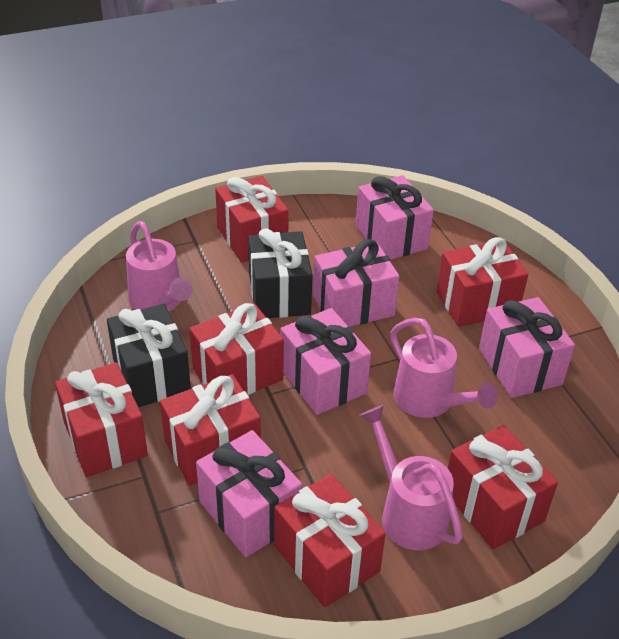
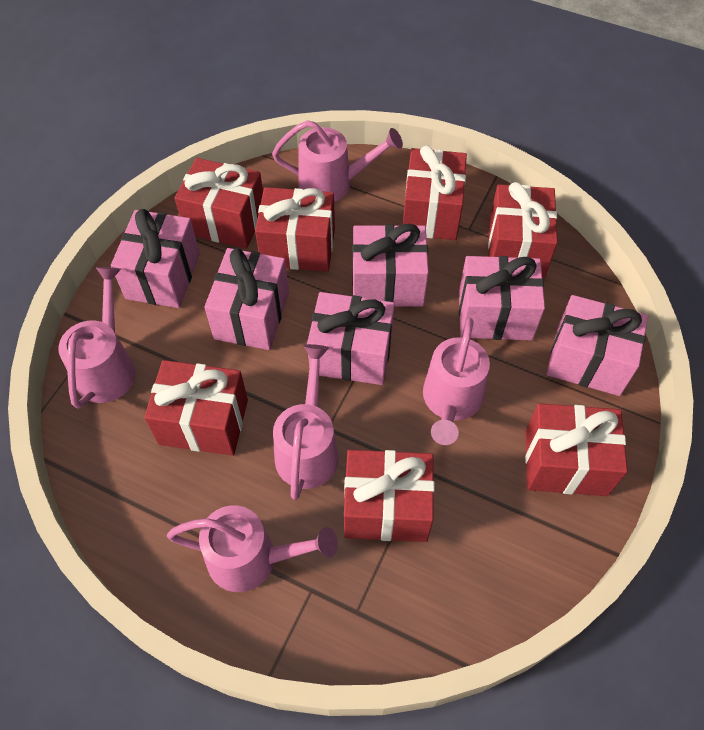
black gift: 2 -> 0
pink gift: 5 -> 6
pink watering can: 3 -> 5

